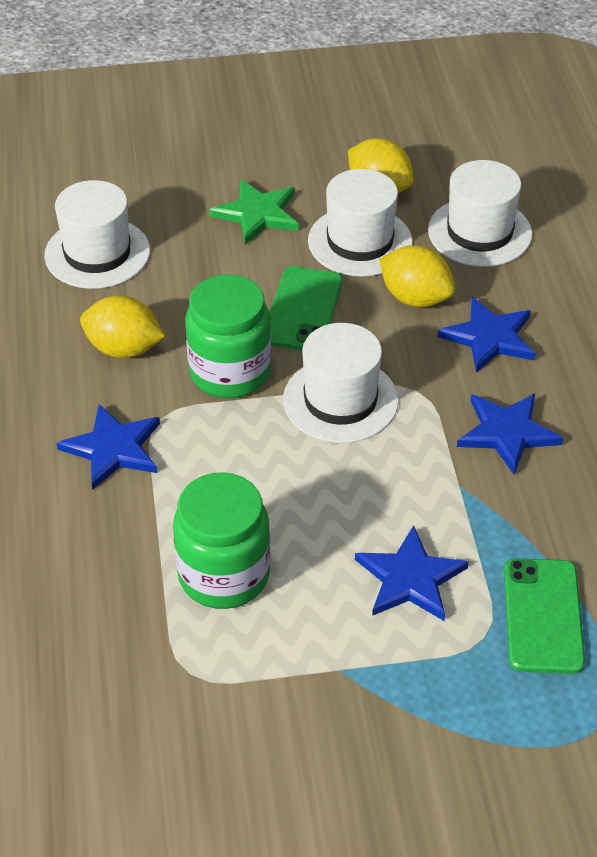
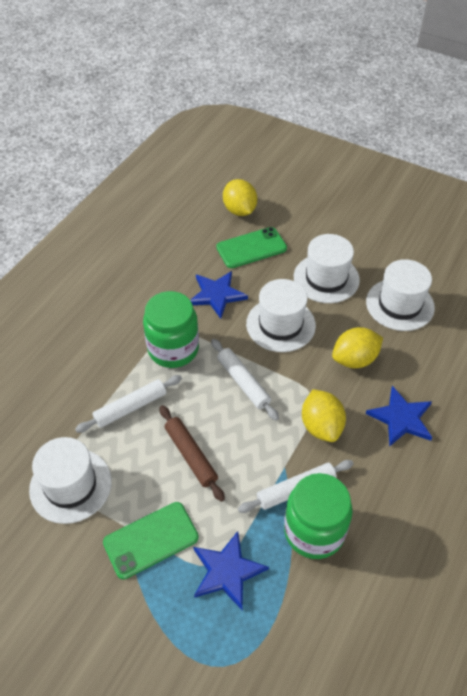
blue star: 4 -> 3
brown rolling pin: 0 -> 1
green star: 1 -> 0
white rolling pin: 0 -> 3

